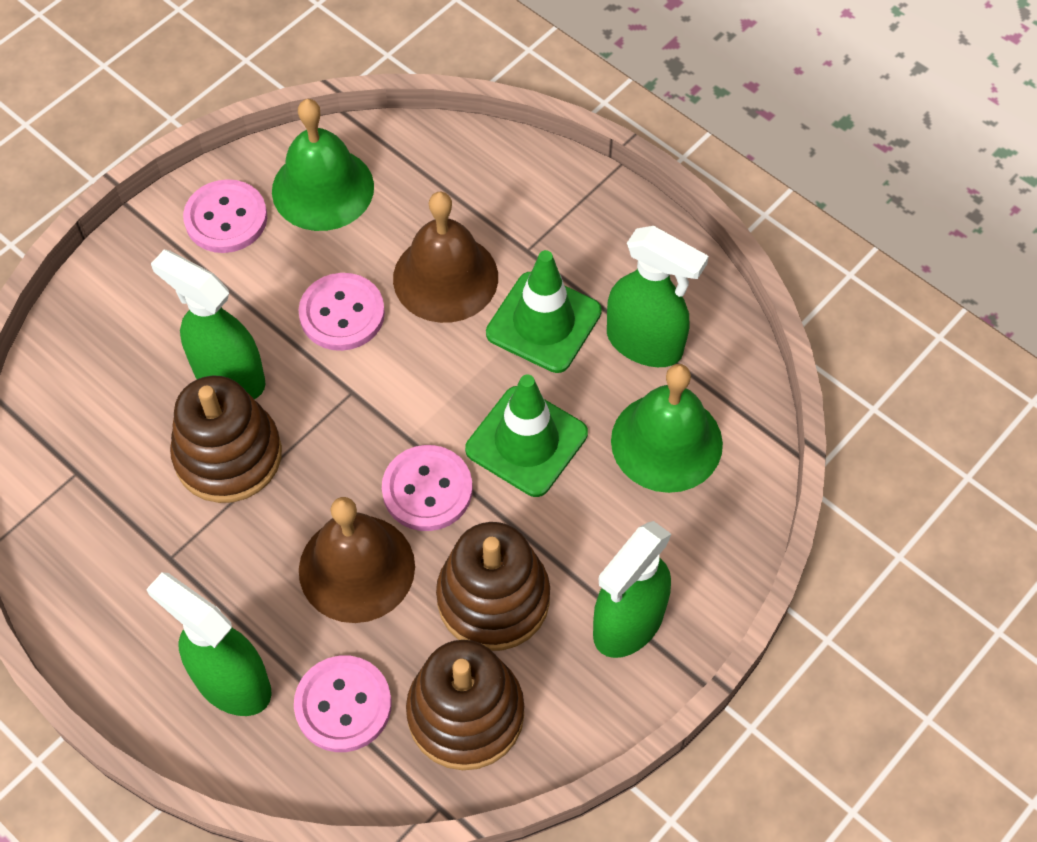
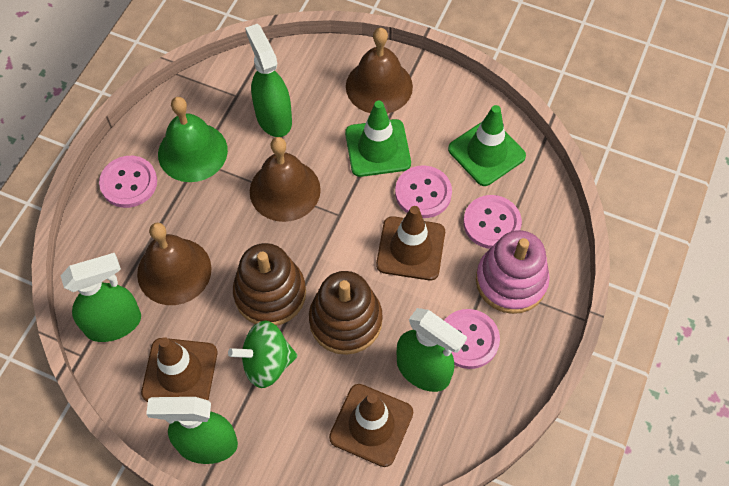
brown bell: 2 -> 3
brown stacking toy: 3 -> 2
brown traffic cone: 0 -> 3
green bell: 2 -> 1
green spinning top: 0 -> 1
pink stacking toy: 0 -> 1

